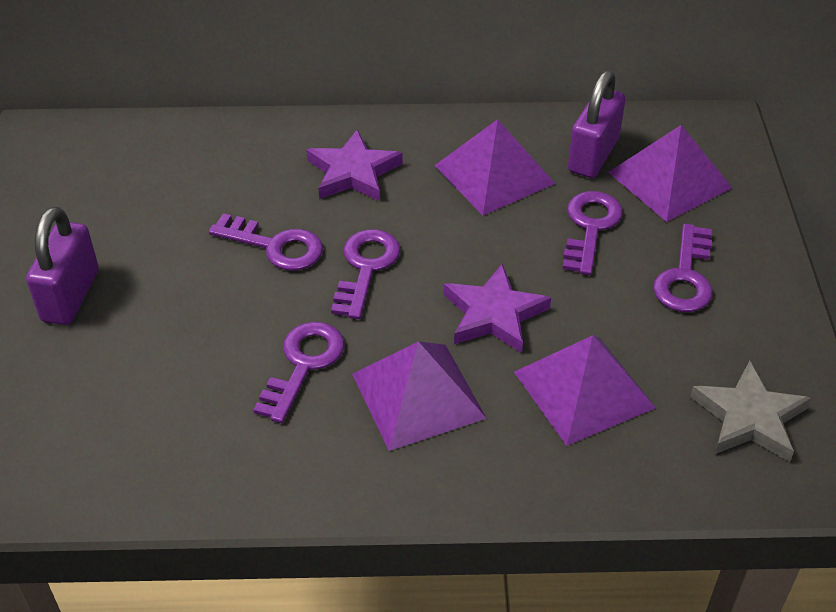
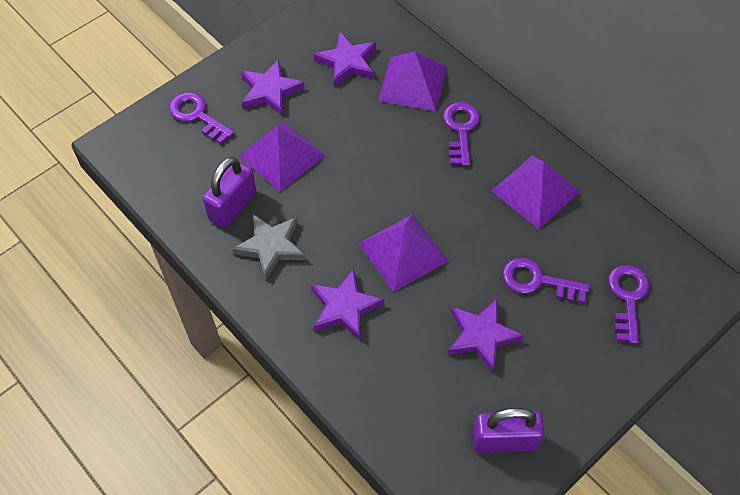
purple key: 5 -> 4
purple star: 2 -> 4

